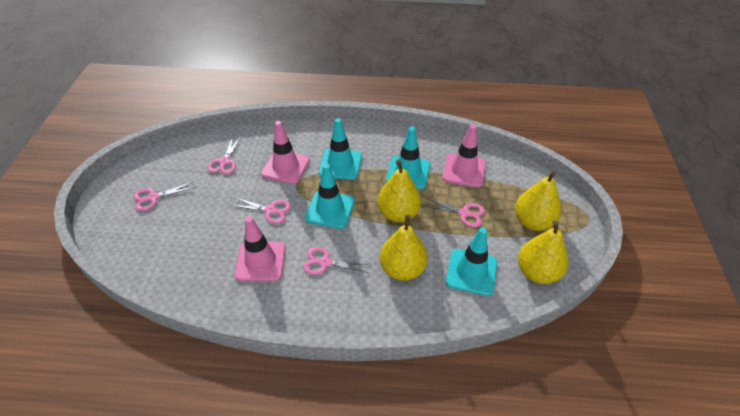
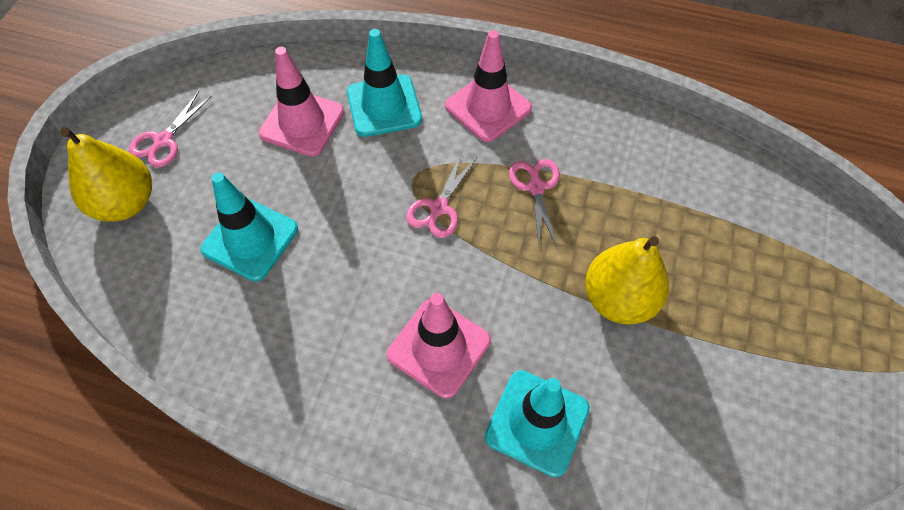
pink scissors: 5 -> 3
turquoise traffic cone: 4 -> 3
yellow pear: 4 -> 2

